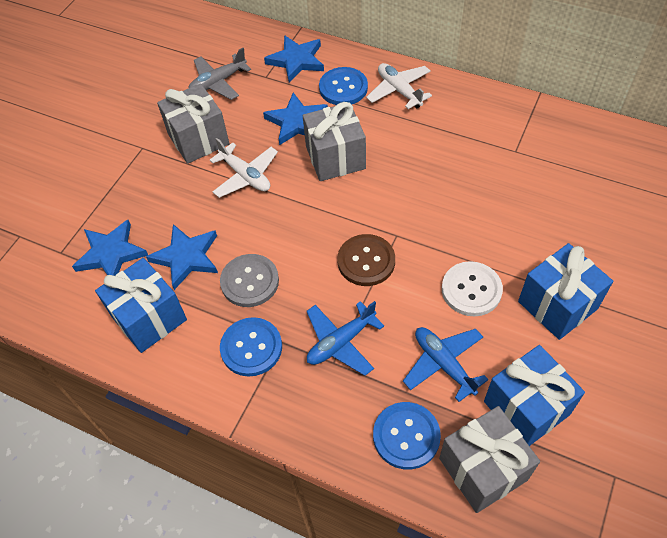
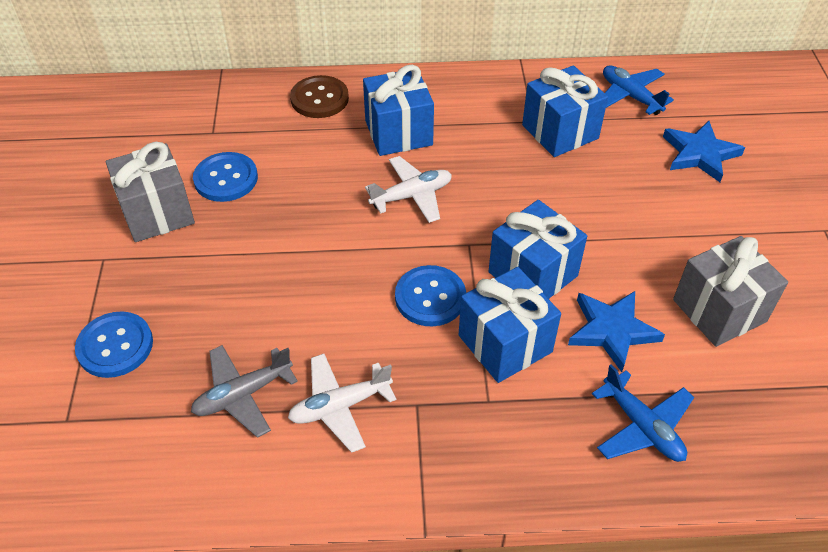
blue gift: 3 -> 4
blue star: 4 -> 2
grey button: 1 -> 0
grey gift: 3 -> 2
white button: 1 -> 0

